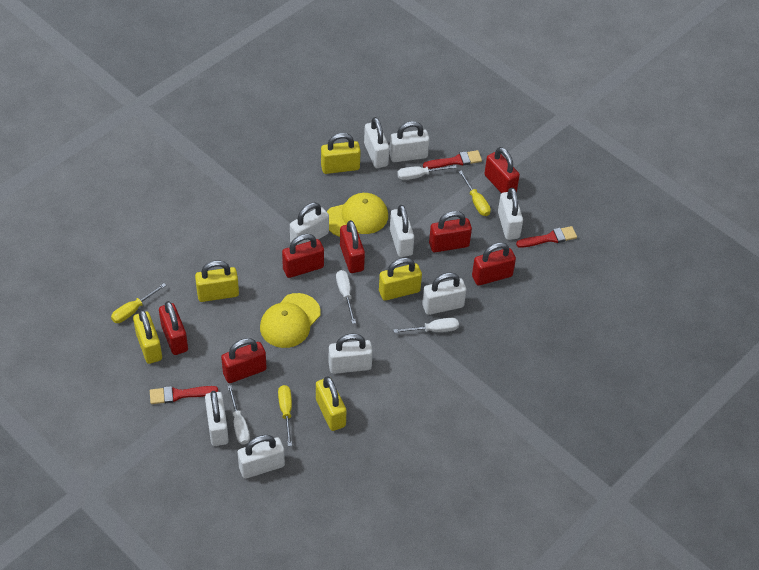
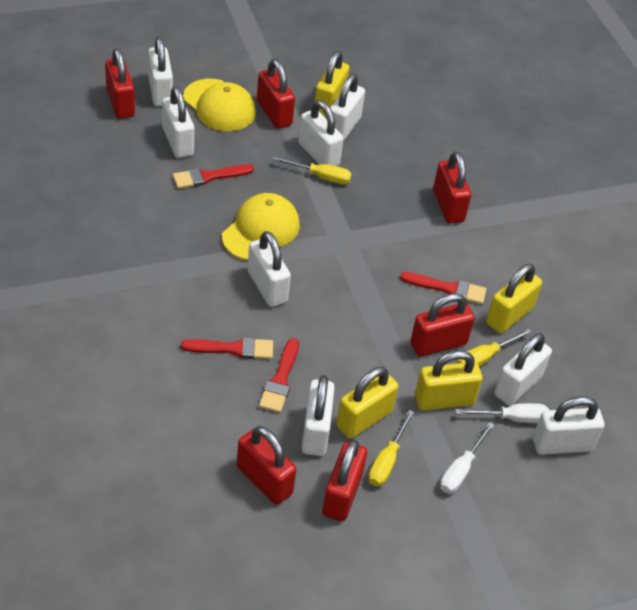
red brush: 3 -> 4
red padlock: 7 -> 6
white padlock: 9 -> 8
white screwdriver: 4 -> 2
yellow padlock: 5 -> 4

